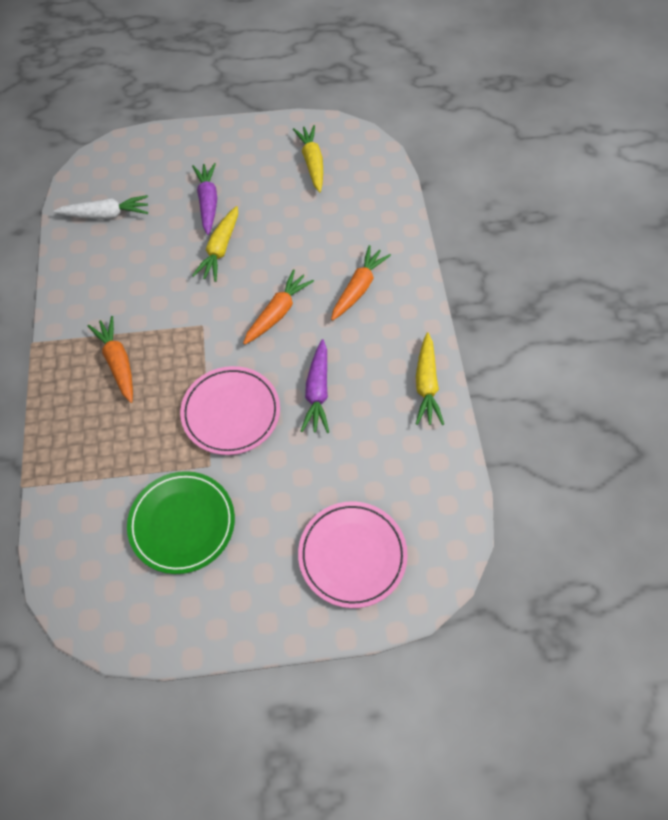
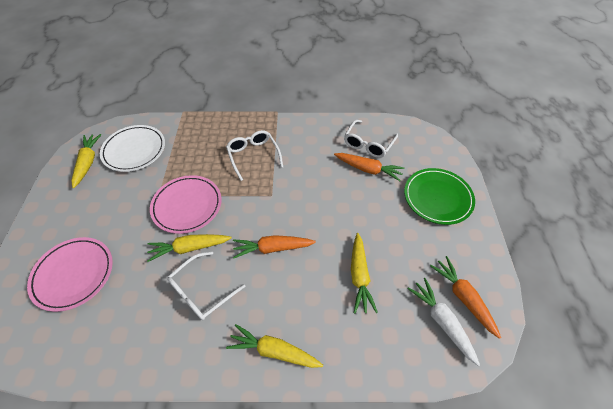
purple carrot: 2 -> 0
white glasses: 0 -> 3
white plate: 0 -> 1
yellow carrot: 3 -> 4

